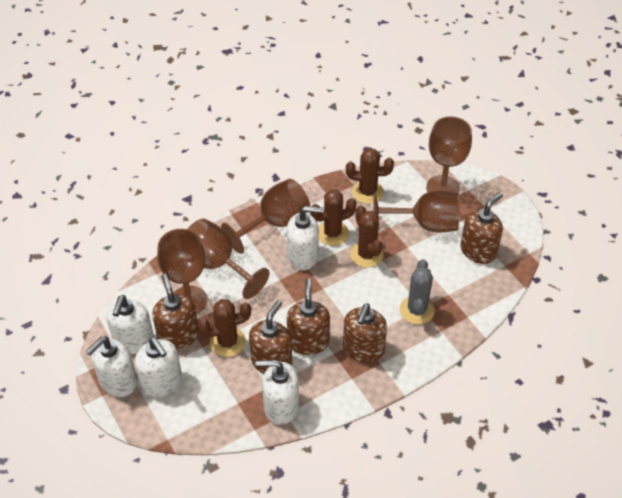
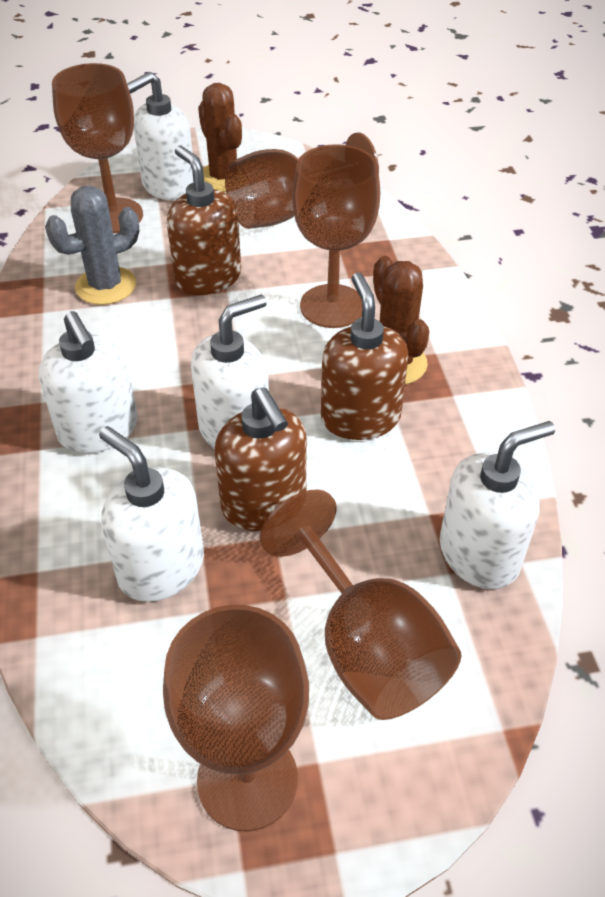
brown cactus: 4 -> 2
brown soap dispenser: 5 -> 3

